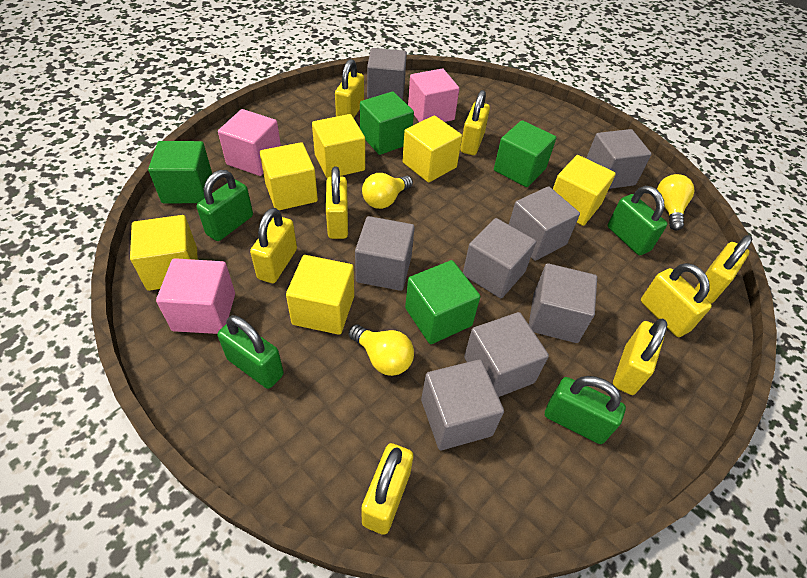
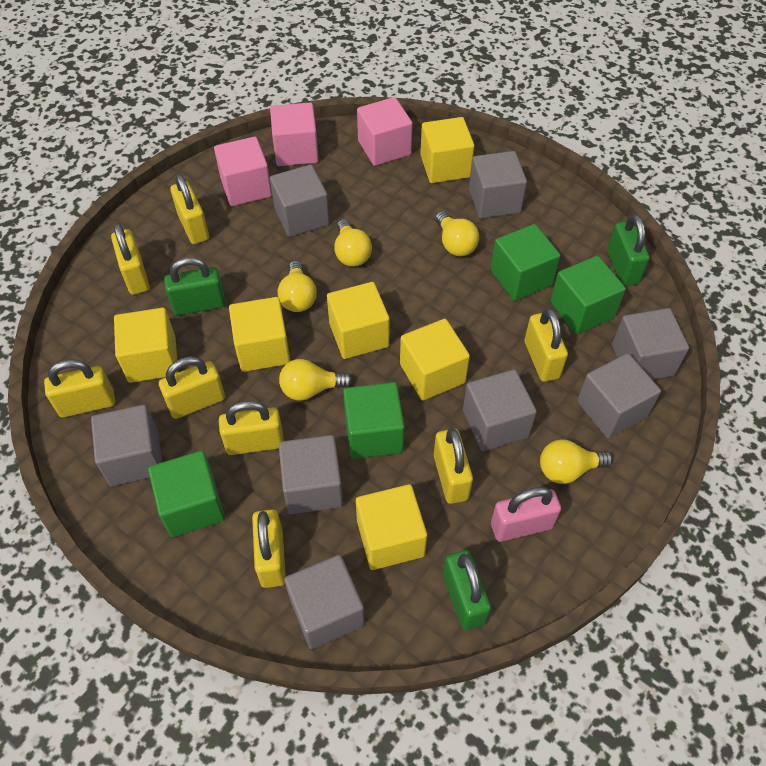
green padlock: 4 -> 3
pink padlock: 0 -> 1
yellow light bulb: 3 -> 5

